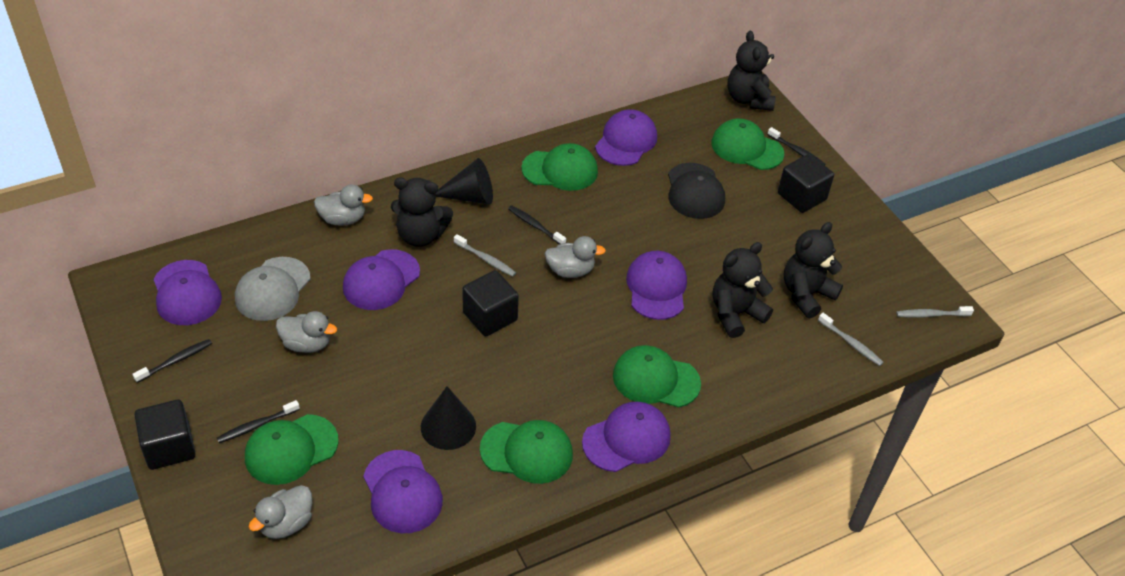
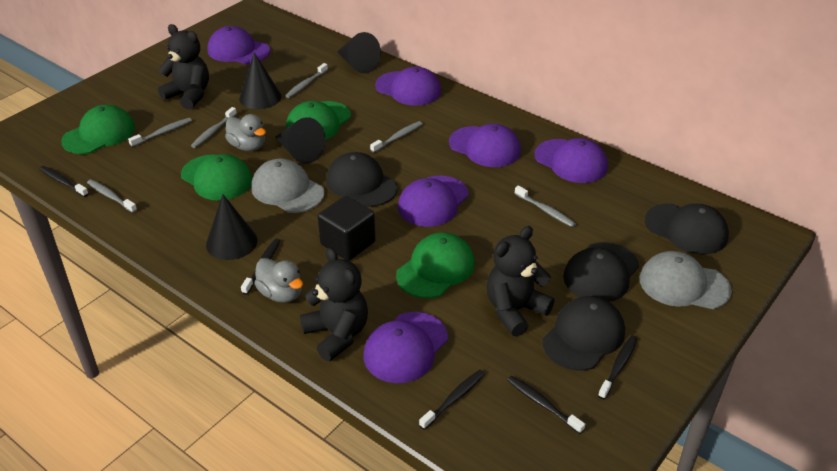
black cap: 1 -> 4
black cone: 2 -> 4
black cube: 3 -> 1
black teddy bear: 4 -> 3
black toothbrush: 4 -> 5
green cap: 5 -> 4
grey cap: 1 -> 2
grey duck: 4 -> 2
grey toothbrush: 3 -> 6

